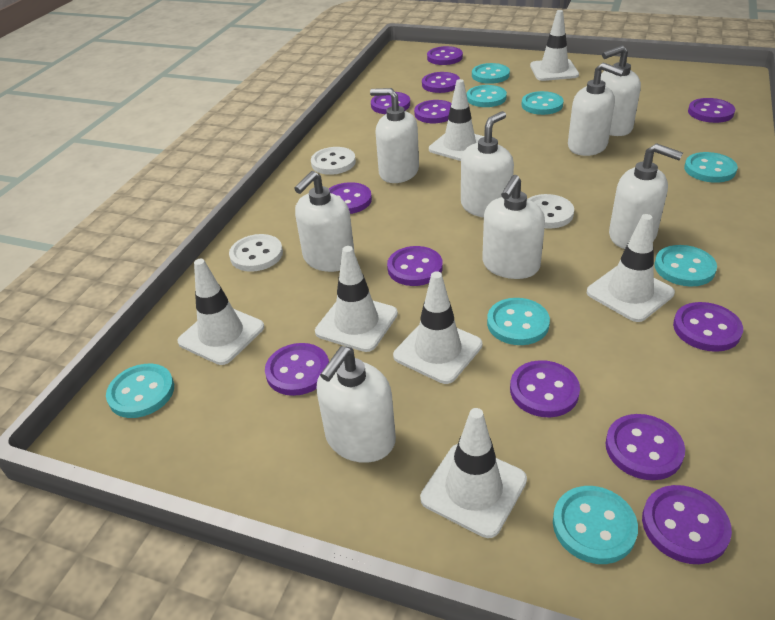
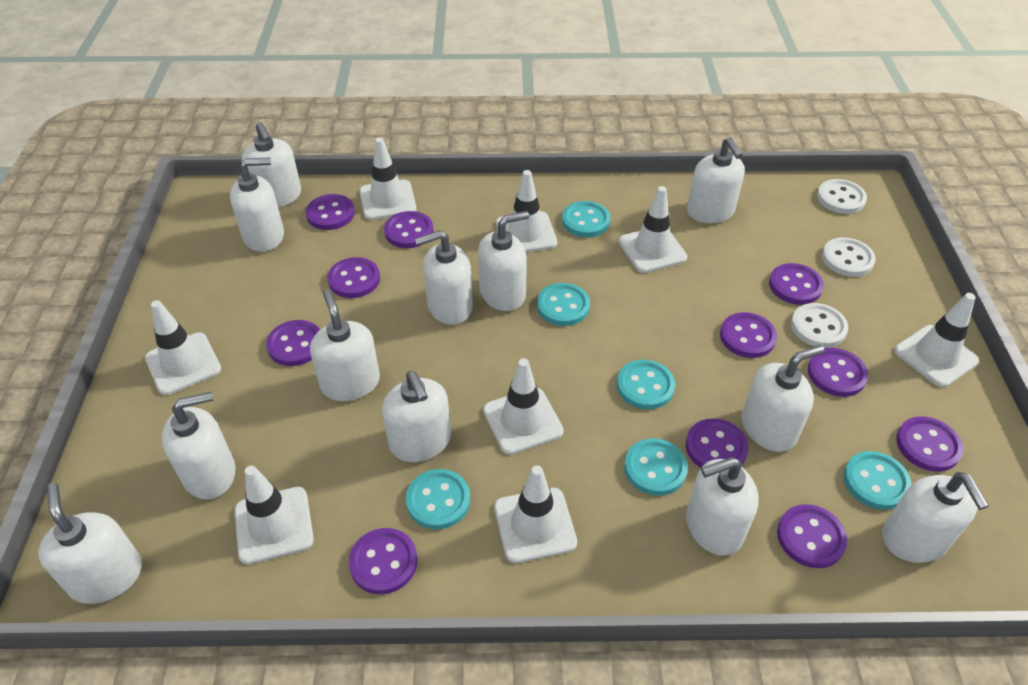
purple button: 12 -> 11
turquoise button: 8 -> 6
white soap dispenser: 8 -> 12
white traffic cone: 7 -> 8

